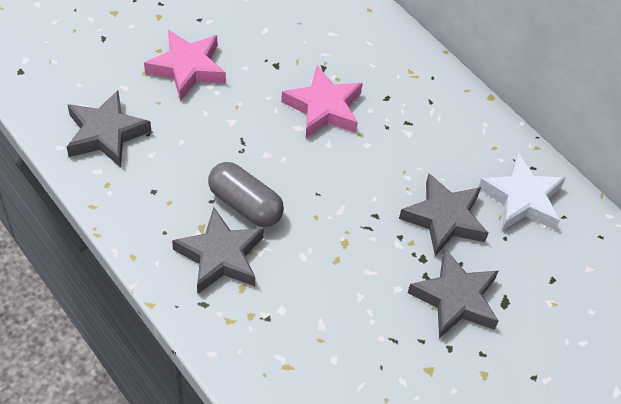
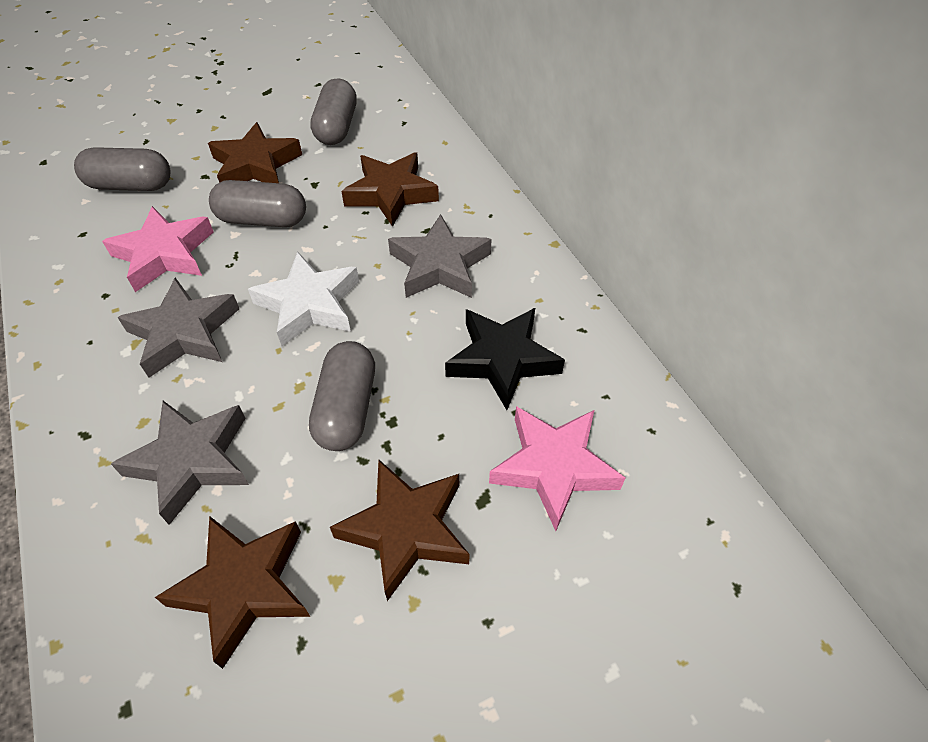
black star: 0 -> 1
brown star: 0 -> 4
grey capsule: 1 -> 4
grey star: 4 -> 3

